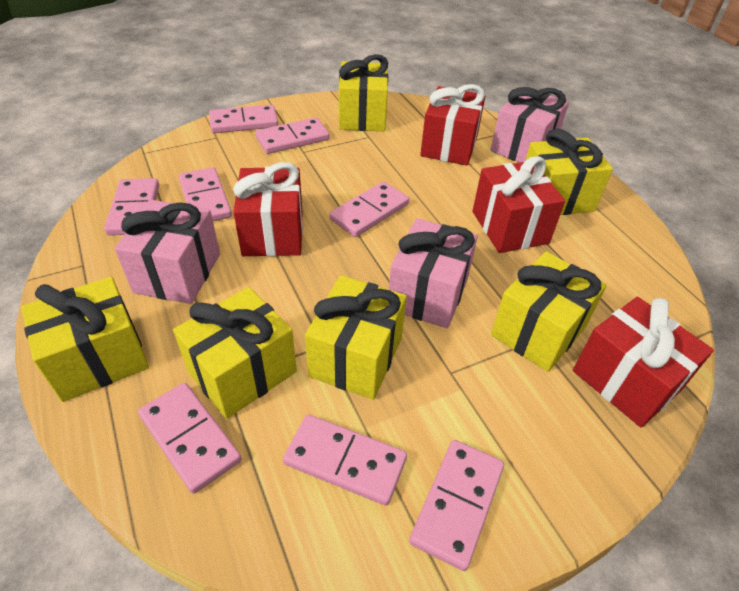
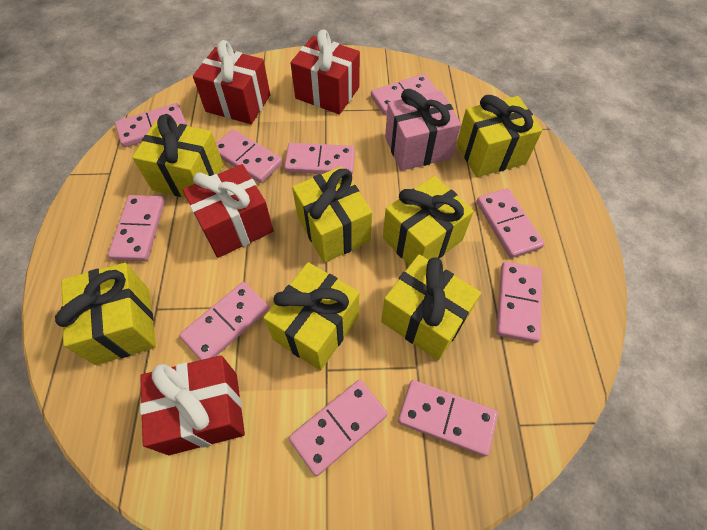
pink domino: 8 -> 10
pink gift: 3 -> 1
yellow gift: 6 -> 7

